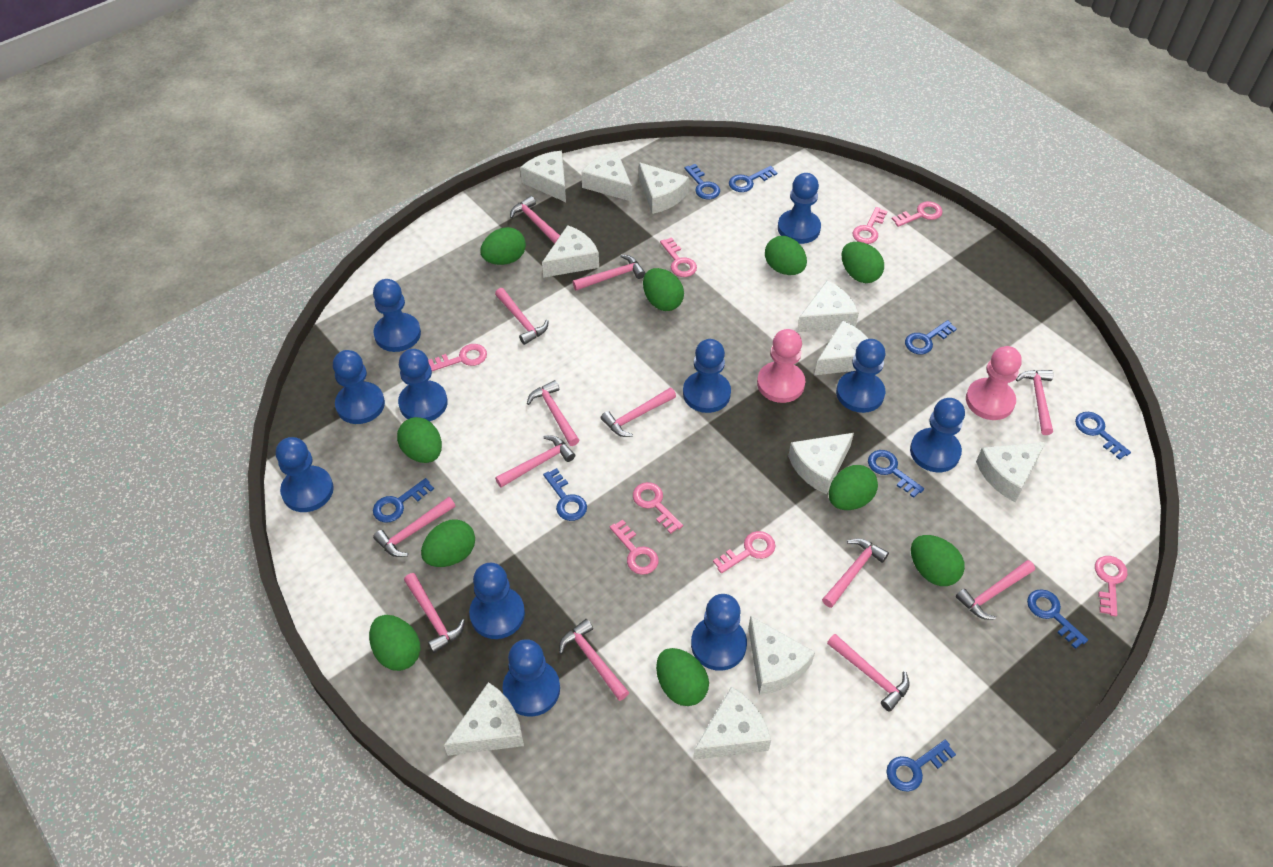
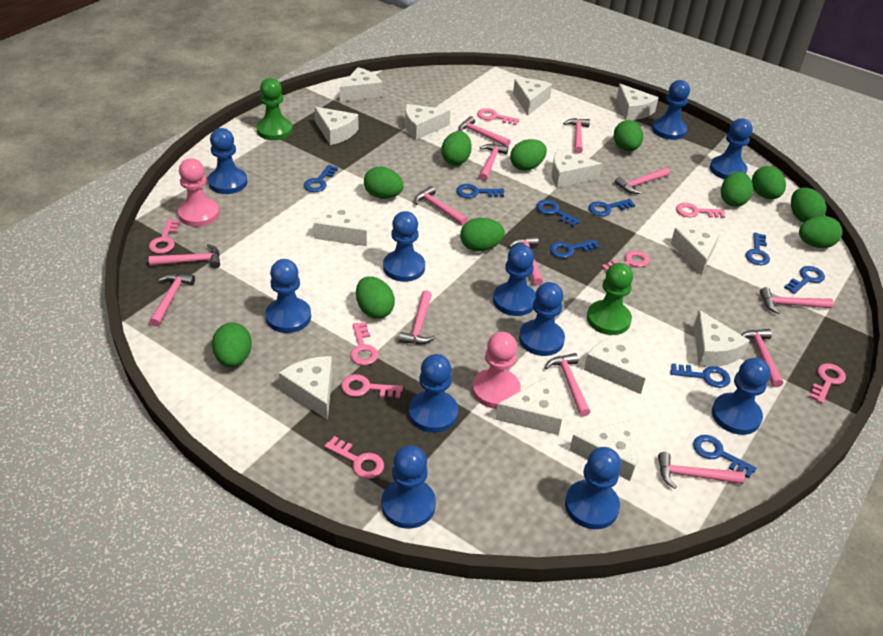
green egg: 10 -> 11
green pawn: 0 -> 2
white cheese: 11 -> 13

